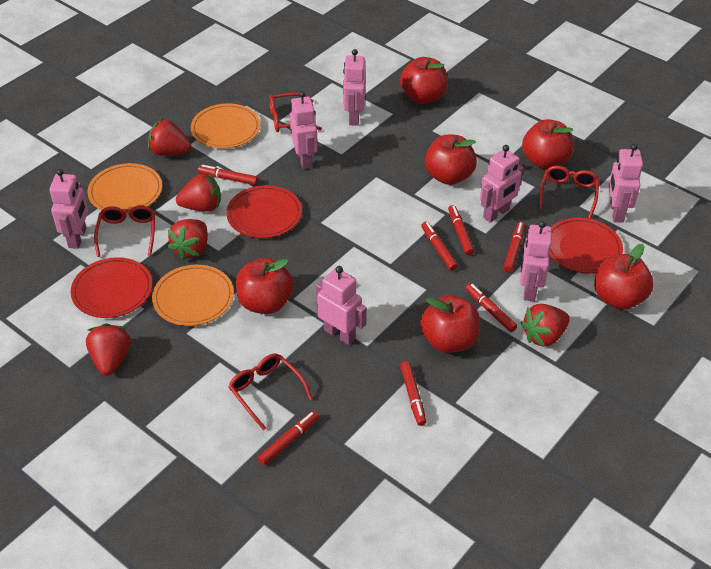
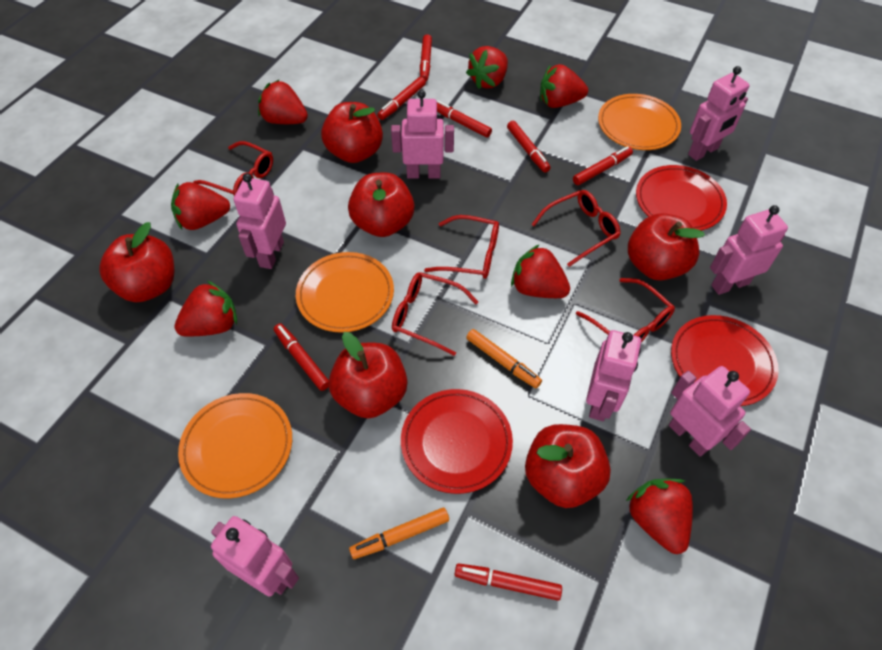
orange marker: 0 -> 2
red glasses: 4 -> 5
red strawberry: 5 -> 7

